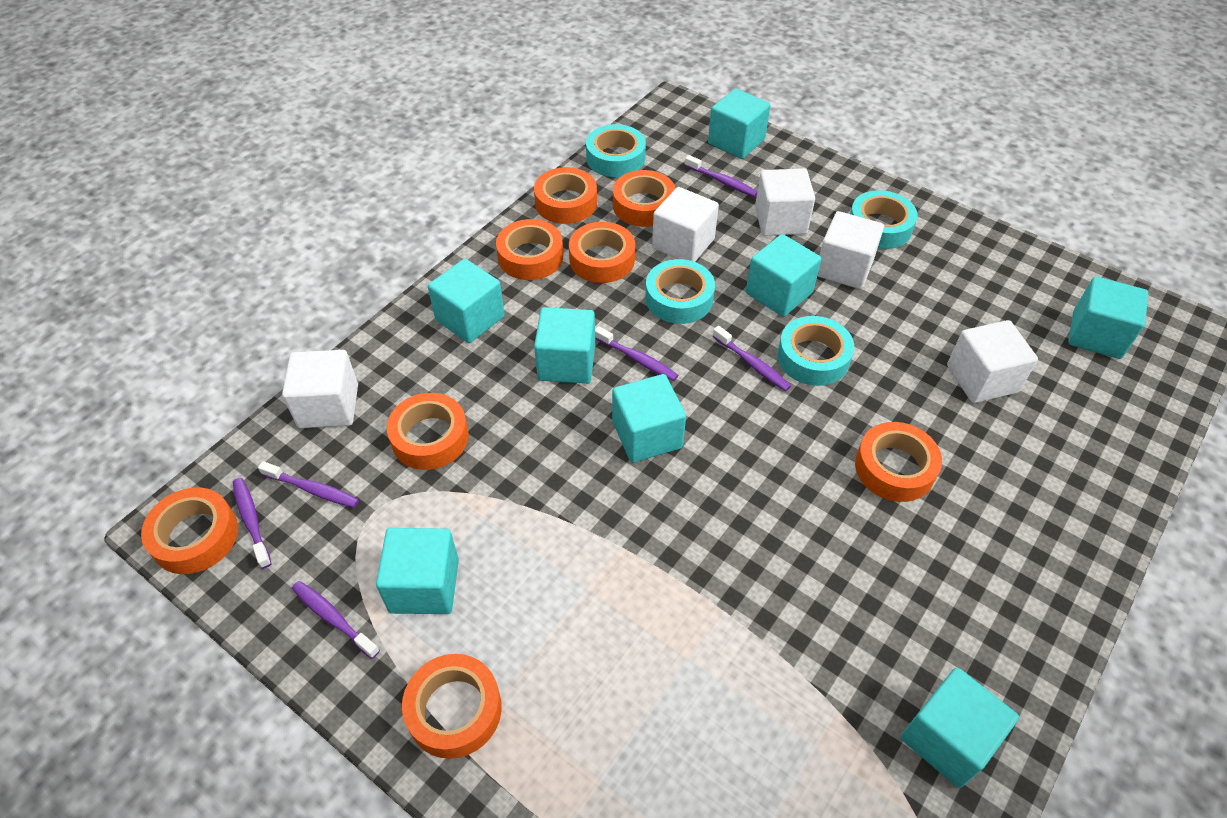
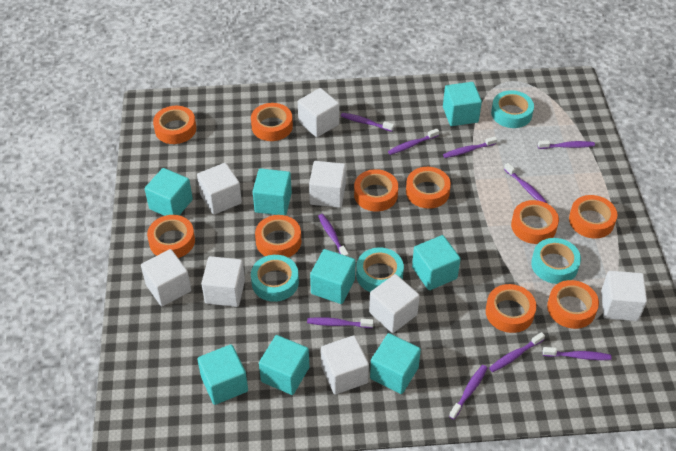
orange tape: 8 -> 10
purple toothbrush: 6 -> 10
white cube: 5 -> 8

